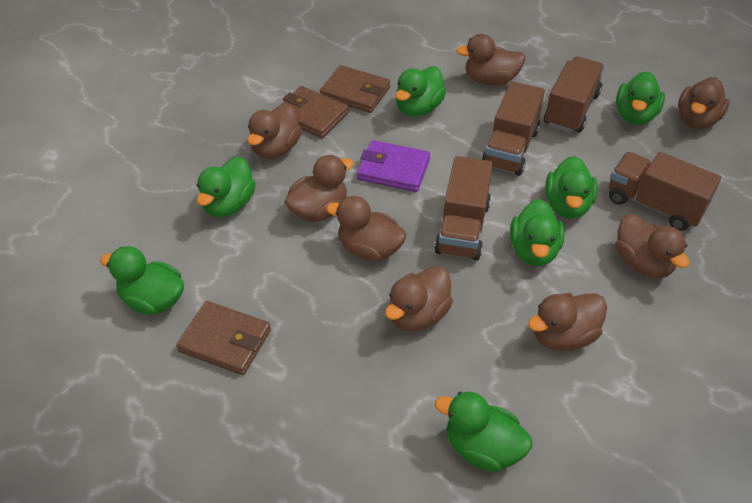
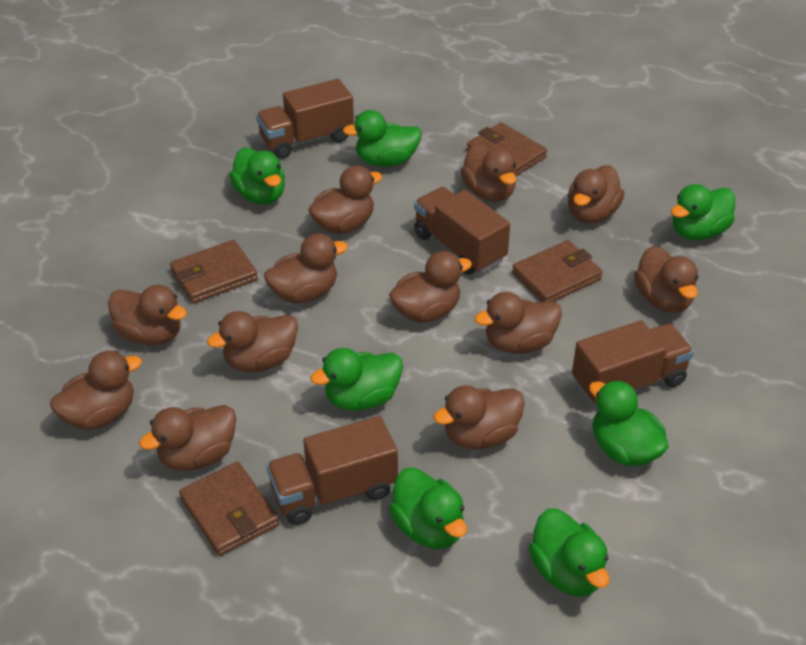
brown duck: 8 -> 12
brown wallet: 3 -> 4
purple wallet: 1 -> 0

